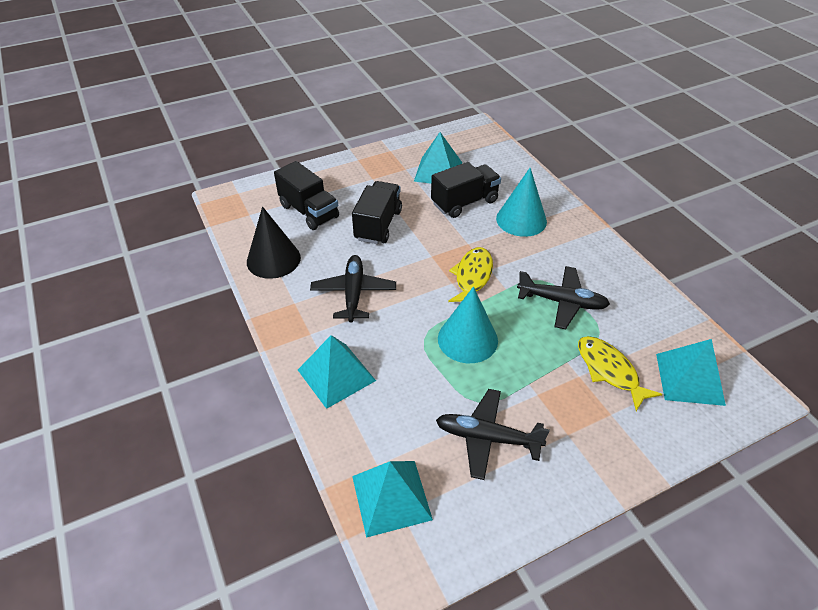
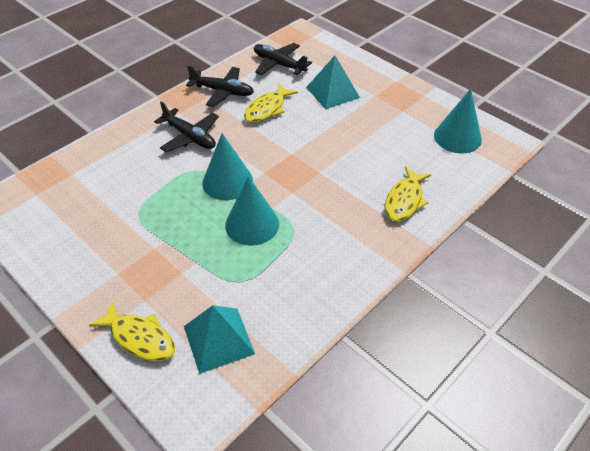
black cone: 1 -> 0
black truck: 3 -> 0
turquoise cone: 2 -> 3
turquoise pyramid: 4 -> 2
yellow fish: 2 -> 3

